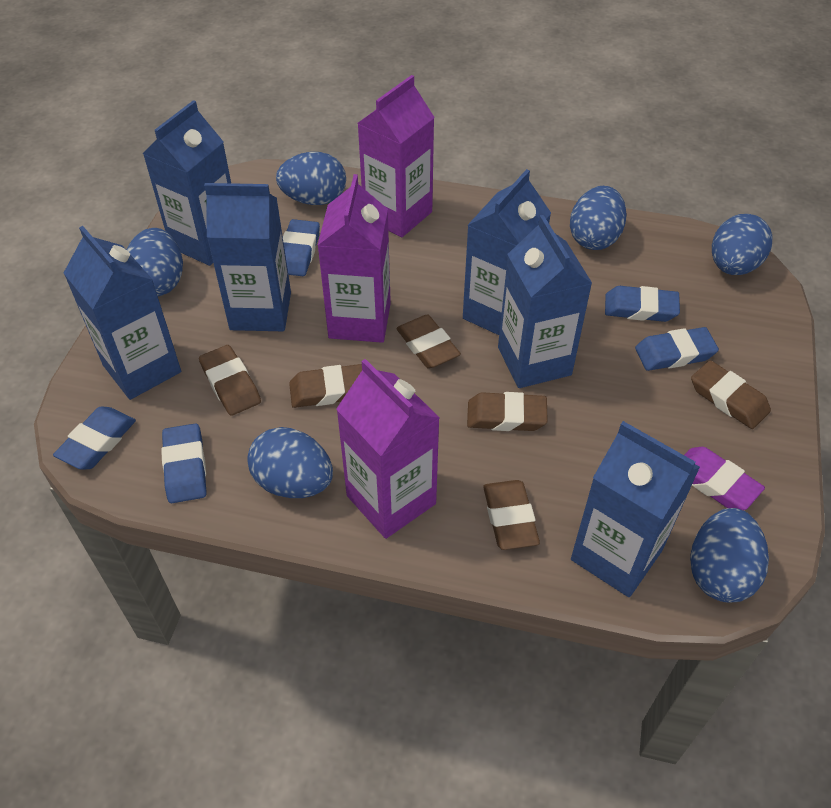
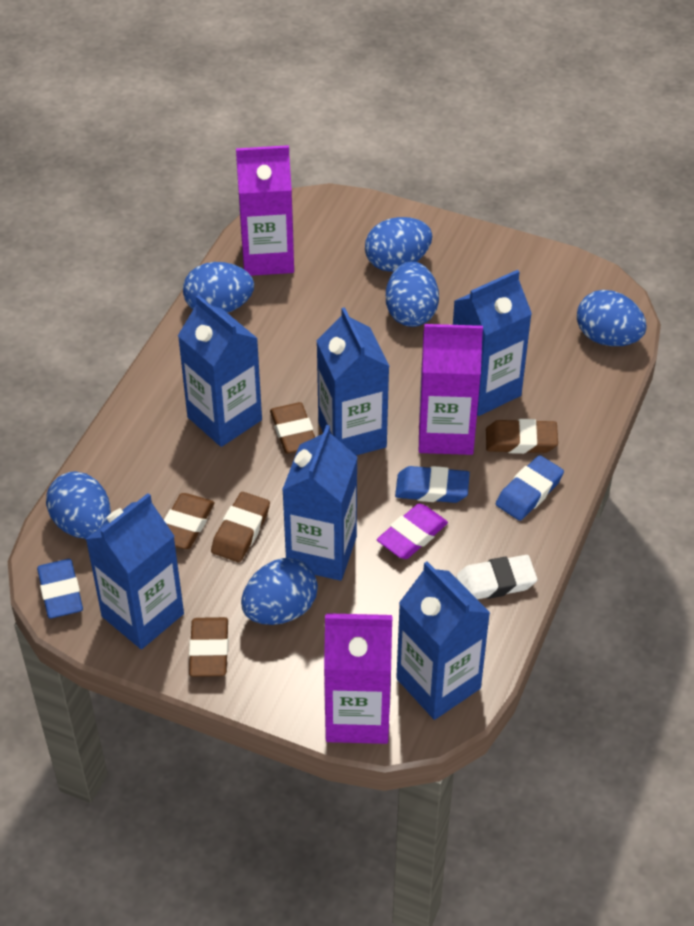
blue eraser: 5 -> 3
brown eraser: 6 -> 5
white eraser: 0 -> 1

